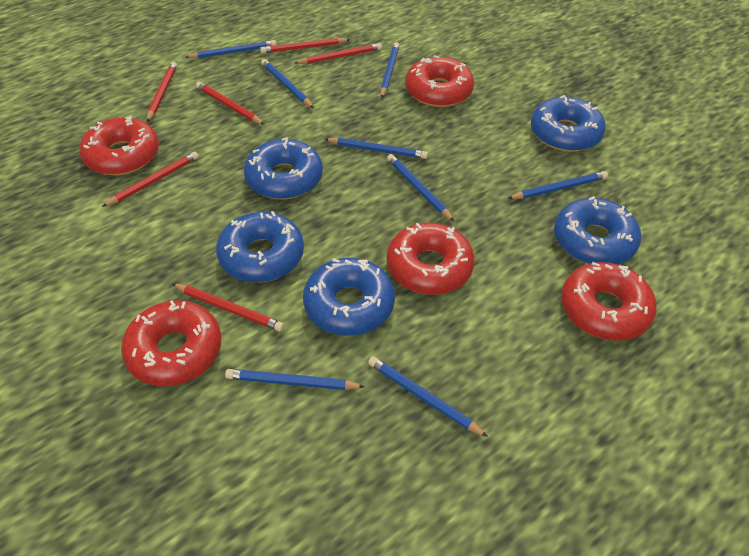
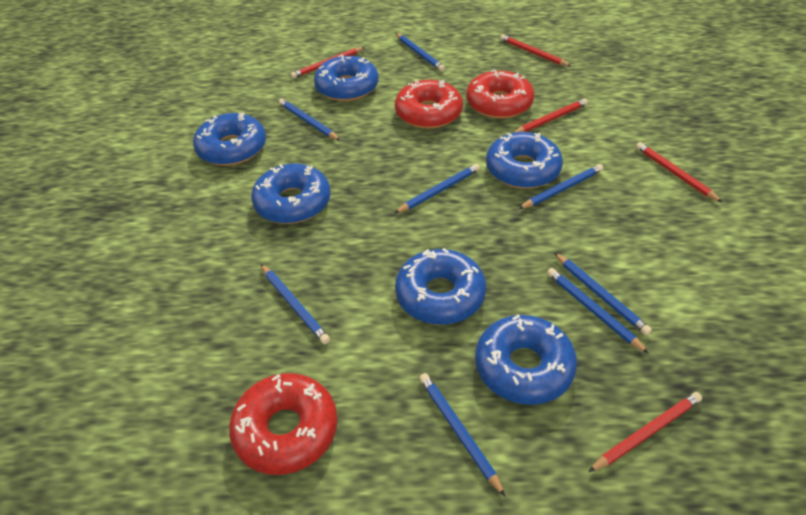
blue donut: 5 -> 6
red donut: 5 -> 3
red pencil: 6 -> 5

